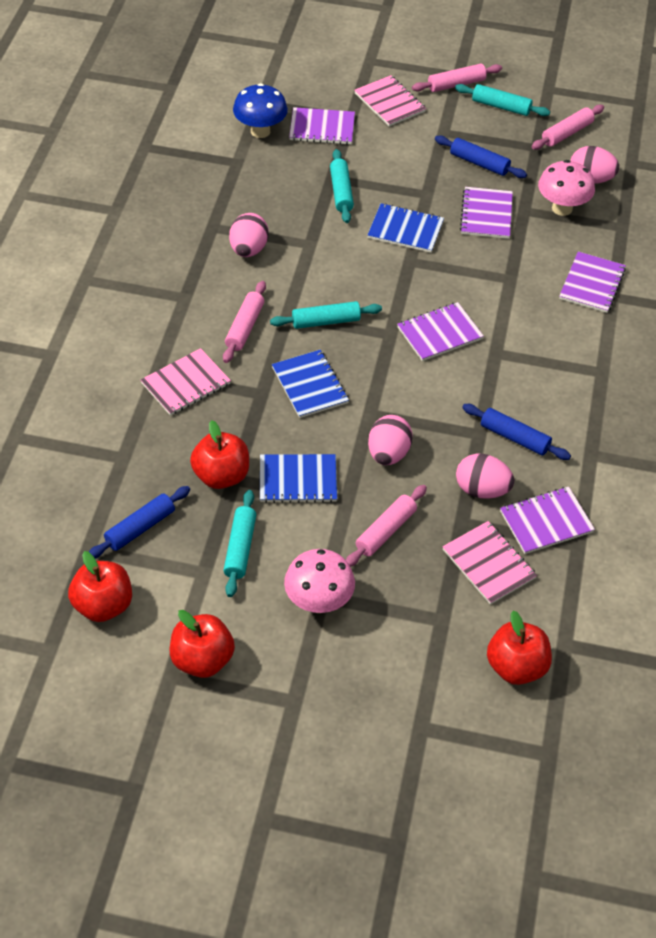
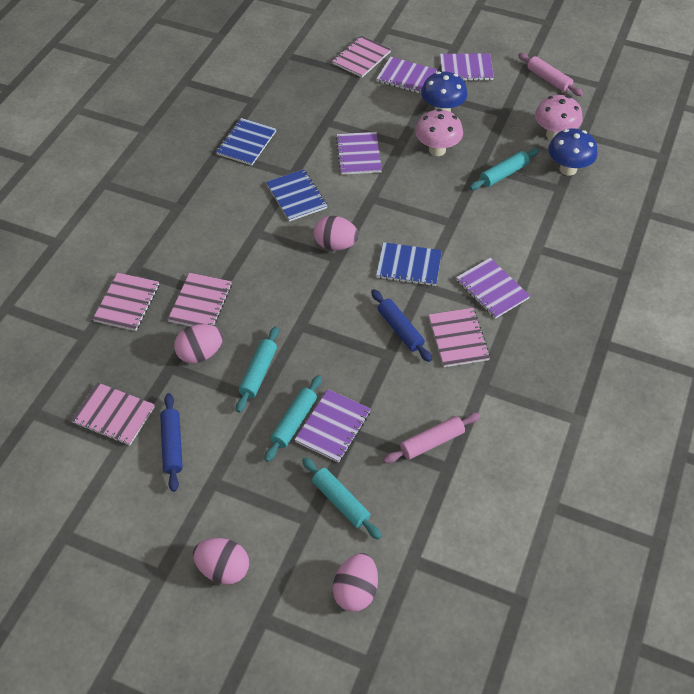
blue mushroom: 1 -> 2
blue rolling pin: 3 -> 2
pink notebook: 3 -> 5
pink rolling pin: 4 -> 2
red apple: 4 -> 0

